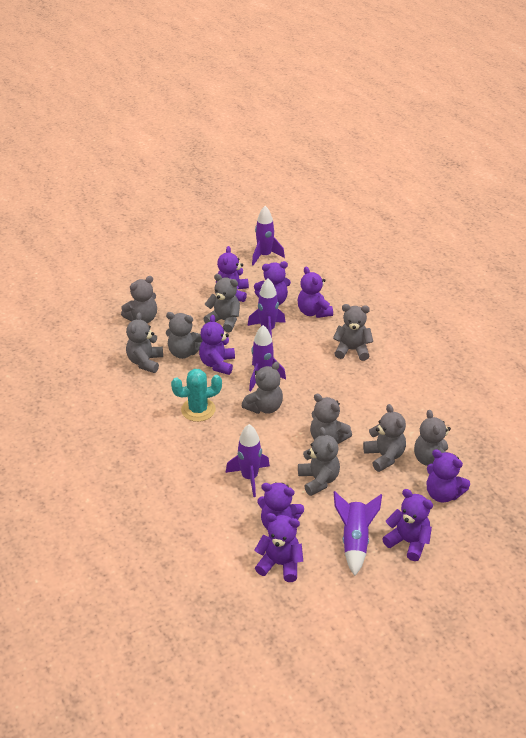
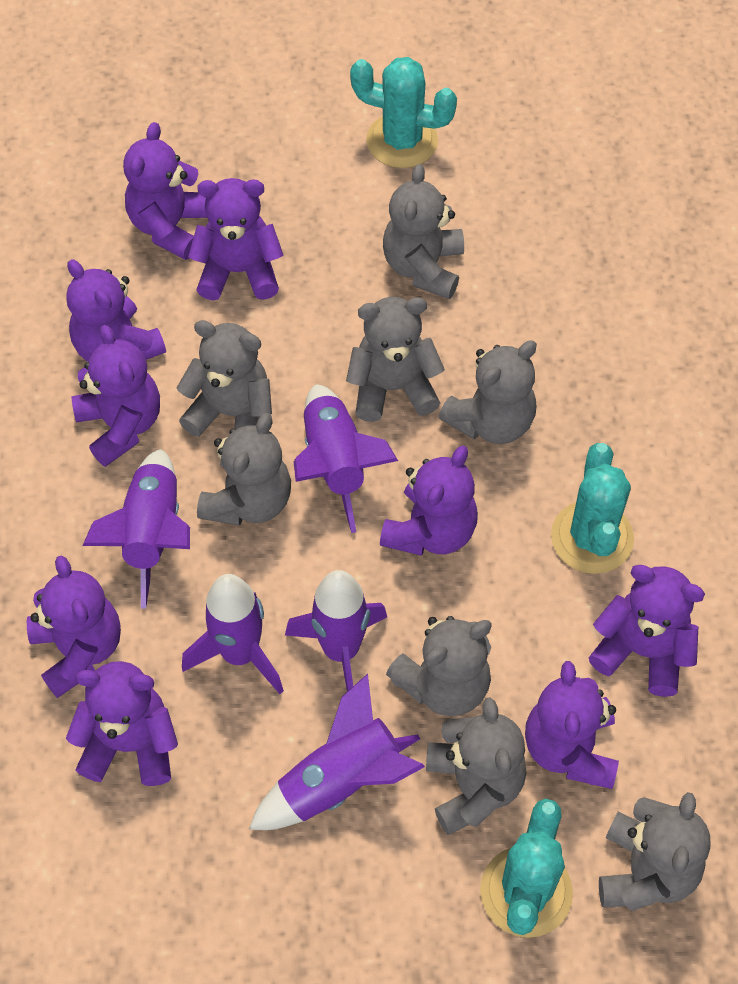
grey teddy bear: 10 -> 8
purple teddy bear: 8 -> 9
turquoise cactus: 1 -> 3

